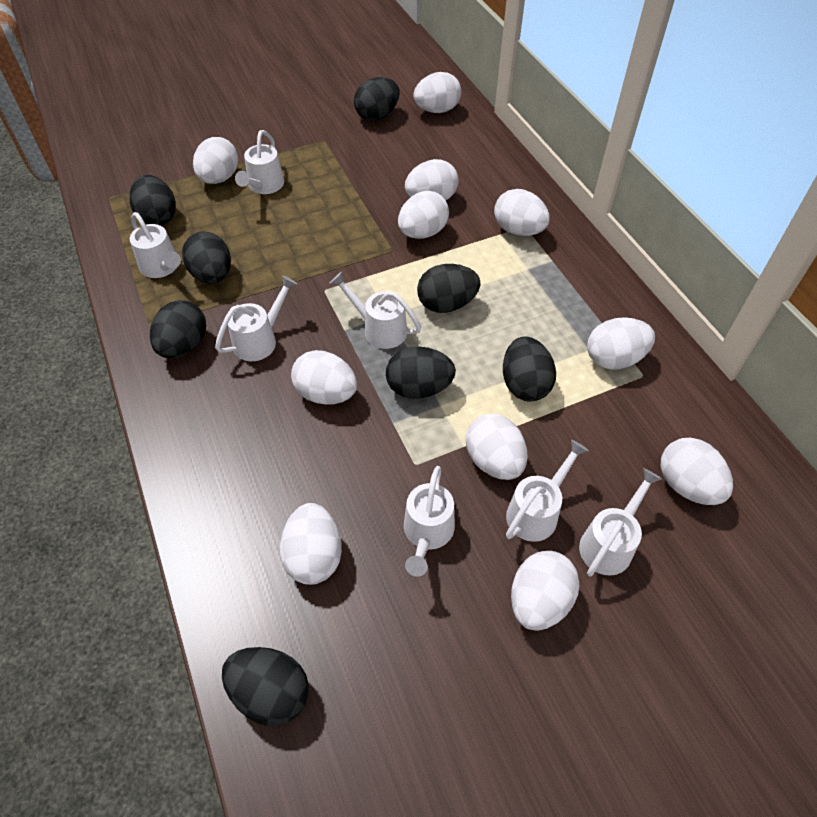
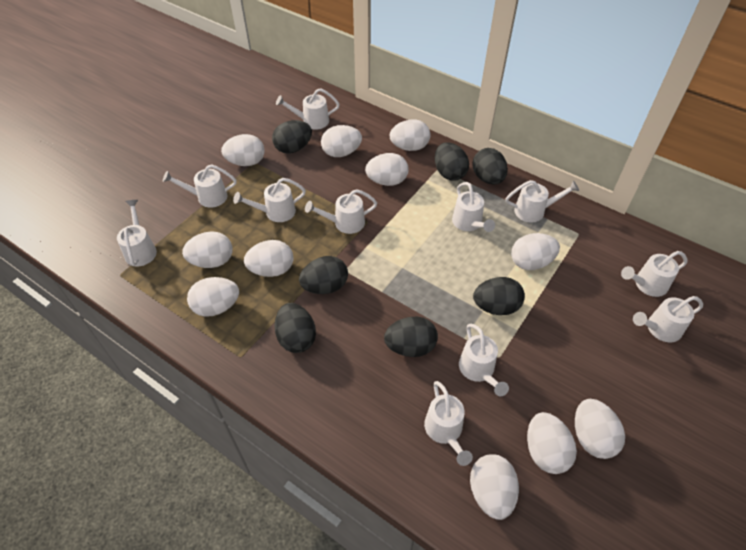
black egg: 8 -> 7
white watering can: 7 -> 11

